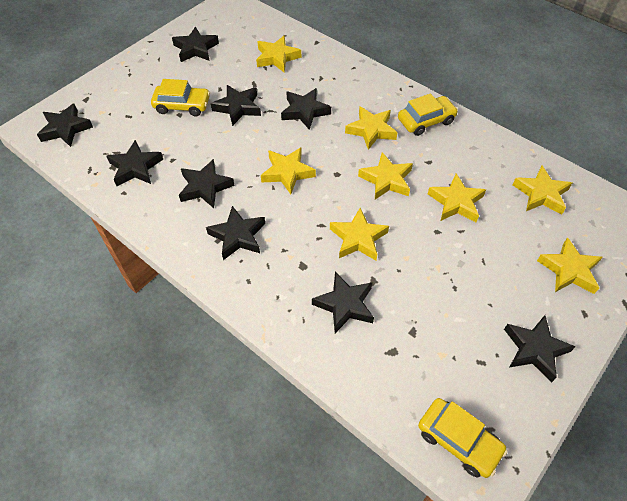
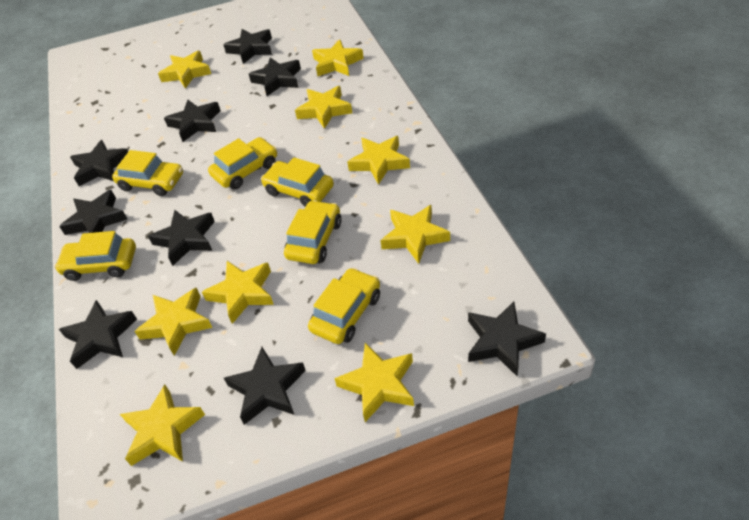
yellow car: 3 -> 6
yellow star: 8 -> 9

